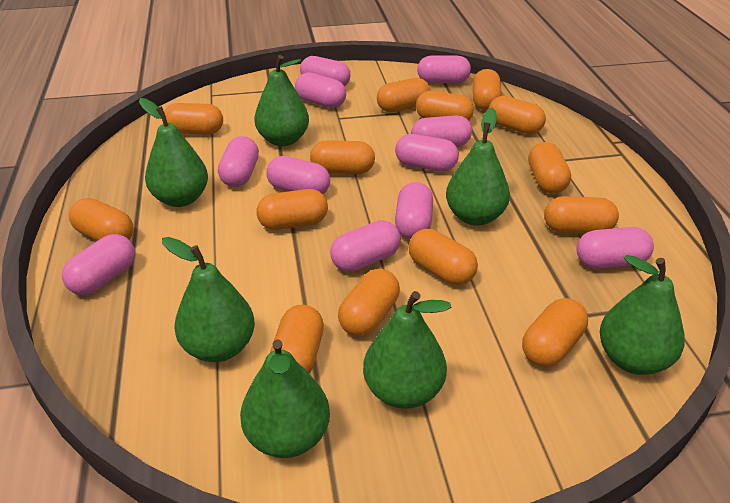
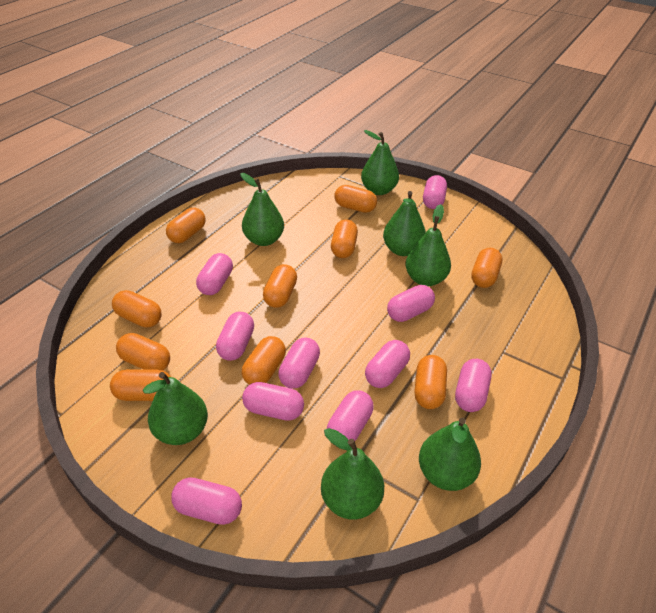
orange capsule: 14 -> 10
pink capsule: 11 -> 10

